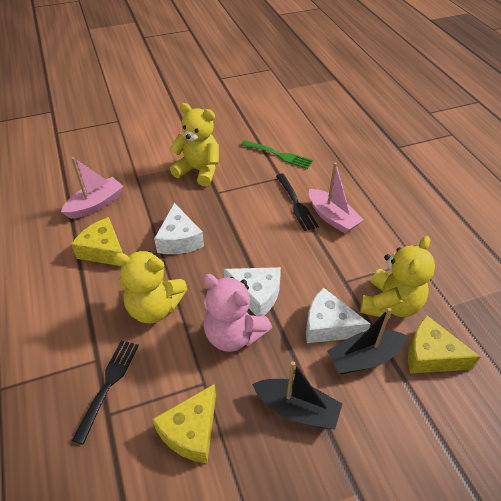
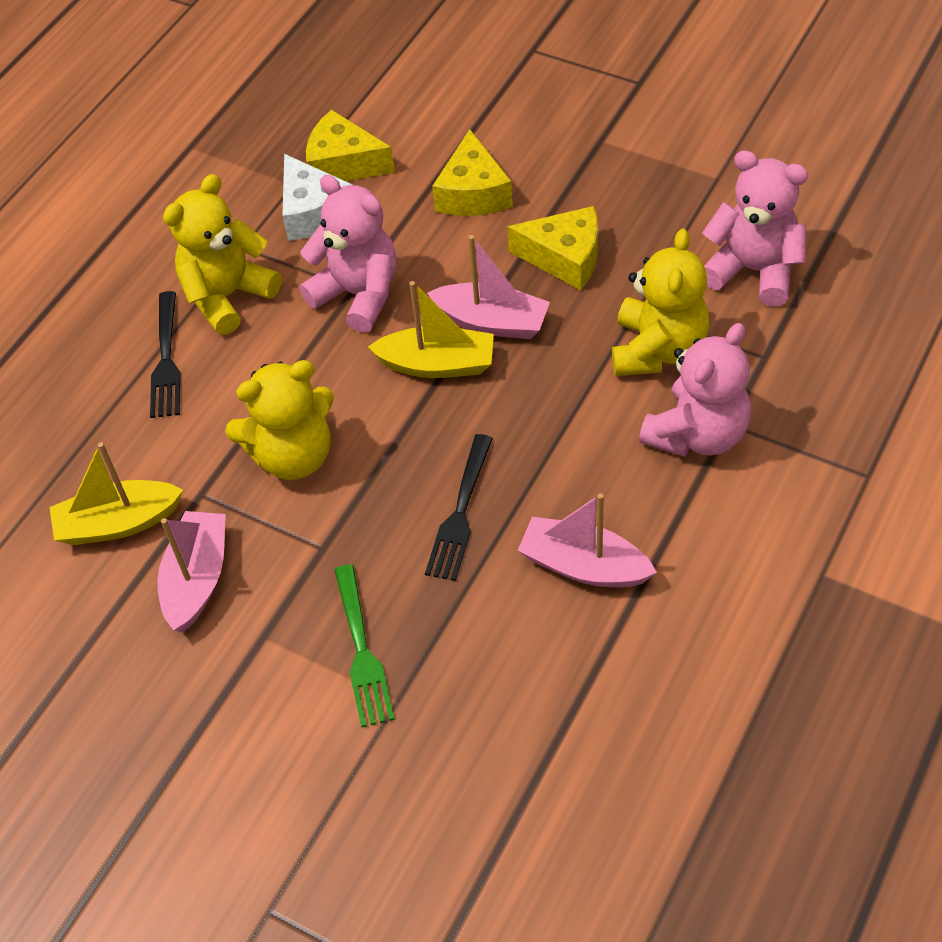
black boat: 2 -> 0
pink boat: 2 -> 3
pink teddy bear: 1 -> 3
white cheese: 3 -> 1
yellow boat: 0 -> 2

